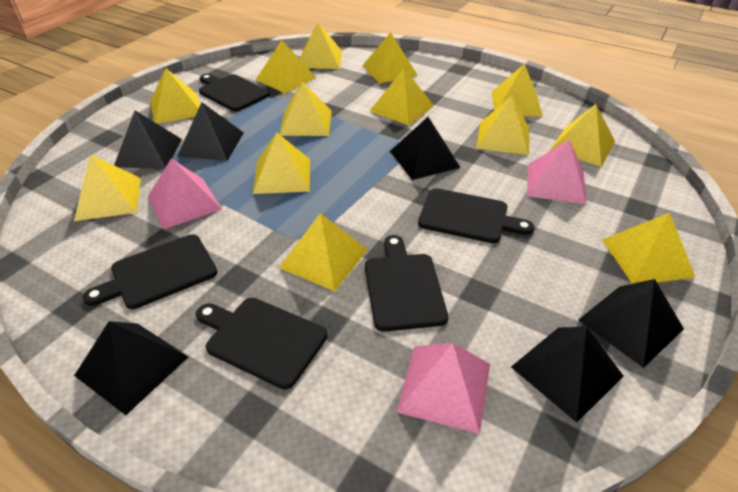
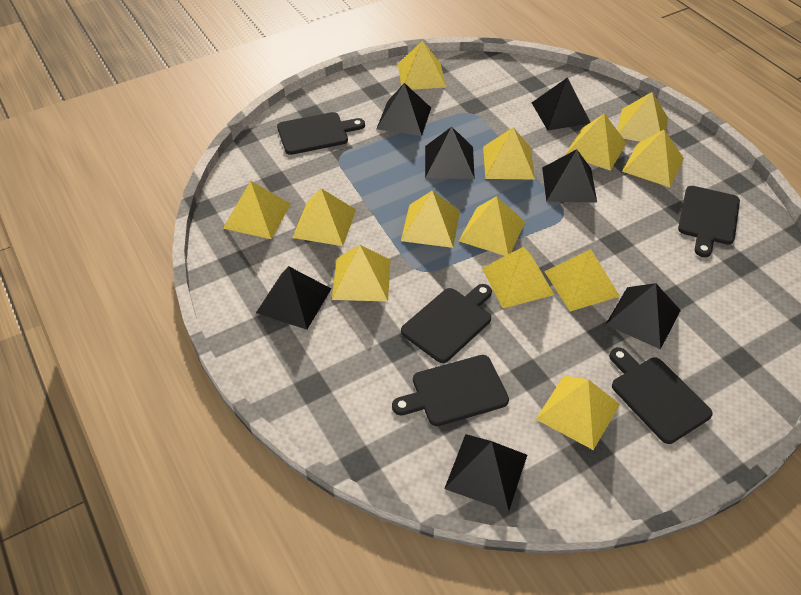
black pyramid: 6 -> 7
pink pyramid: 3 -> 0

